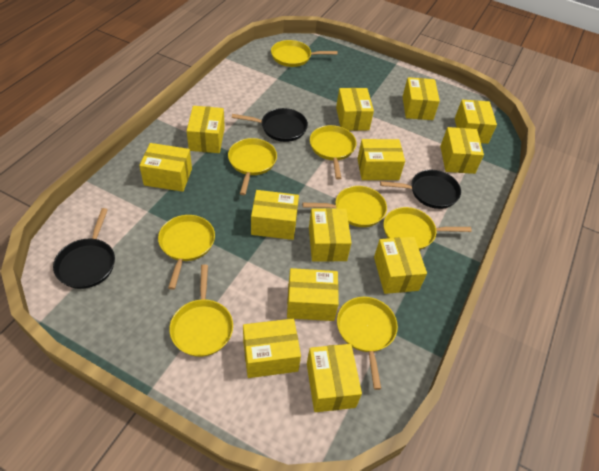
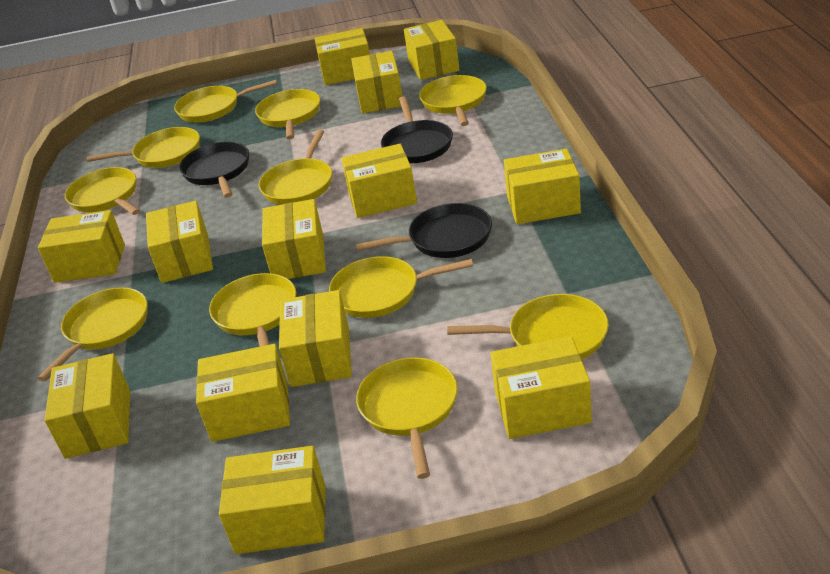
yellow pan: 8 -> 11

